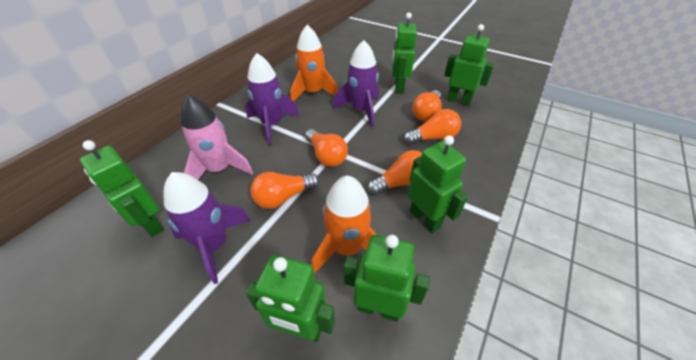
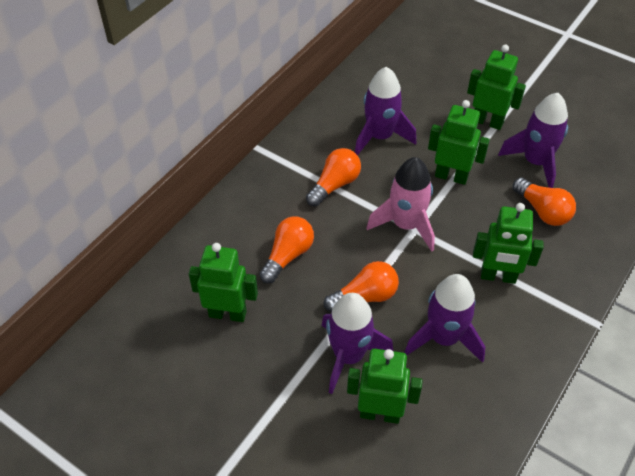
green robot: 6 -> 5
orange light bulb: 5 -> 4
orange rocket: 2 -> 0
purple rocket: 3 -> 4

